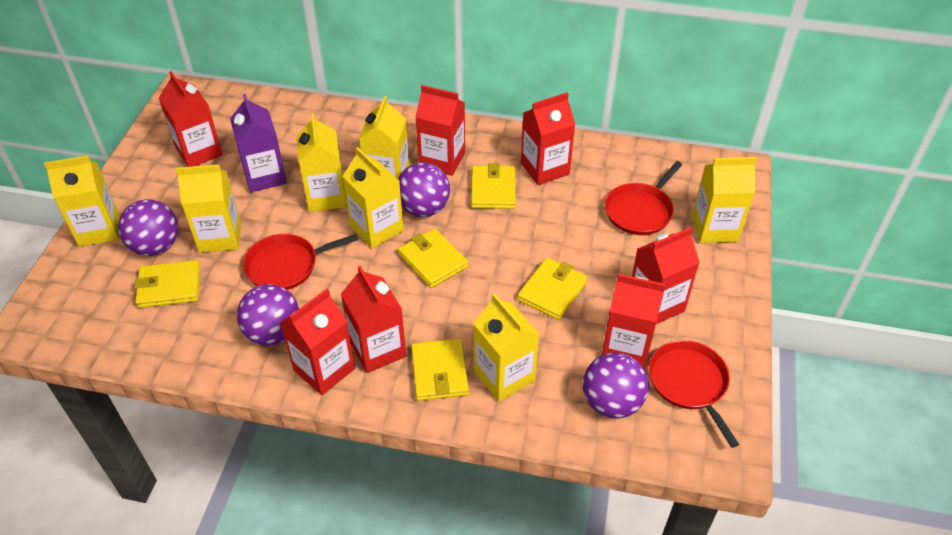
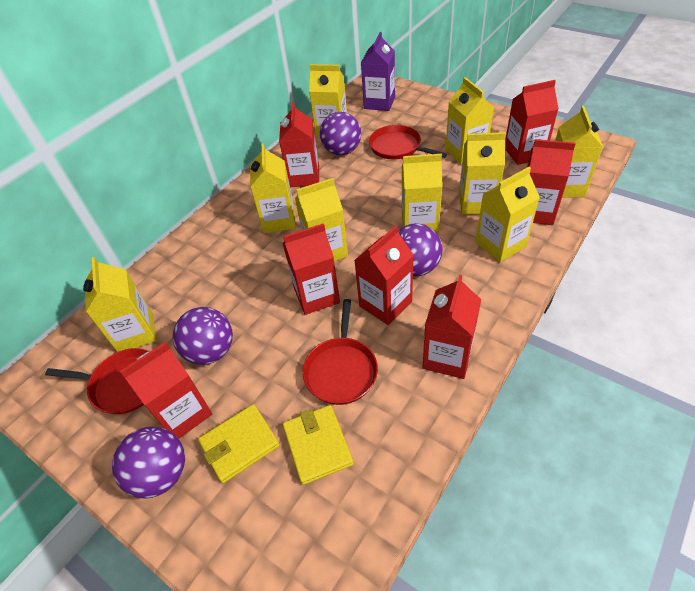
yellow carton: 7 -> 9
yellow wallet: 5 -> 2

